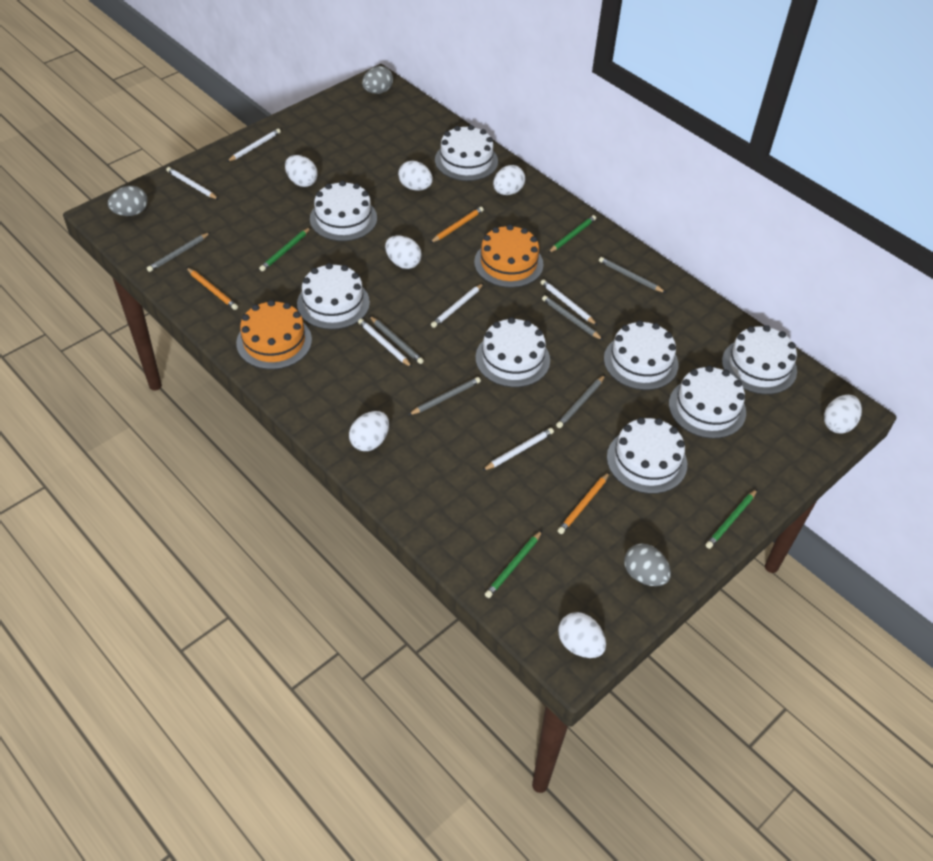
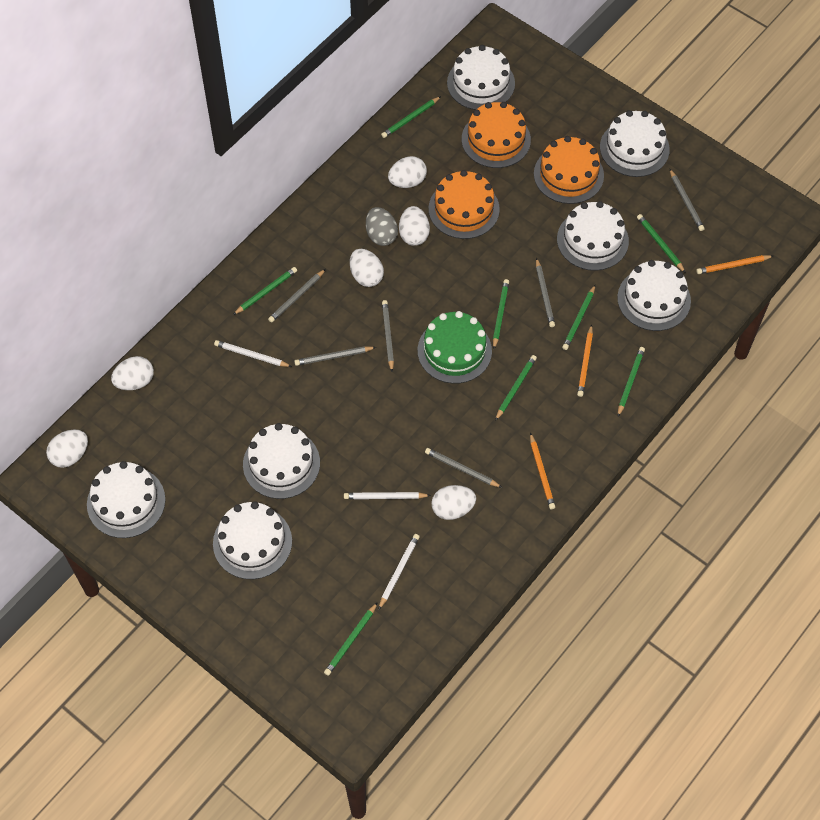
green cake: 0 -> 1
green pencil: 4 -> 8
grey egg: 3 -> 1
orange cake: 2 -> 3
white cake: 8 -> 7
white egg: 7 -> 6
white pencil: 6 -> 3

